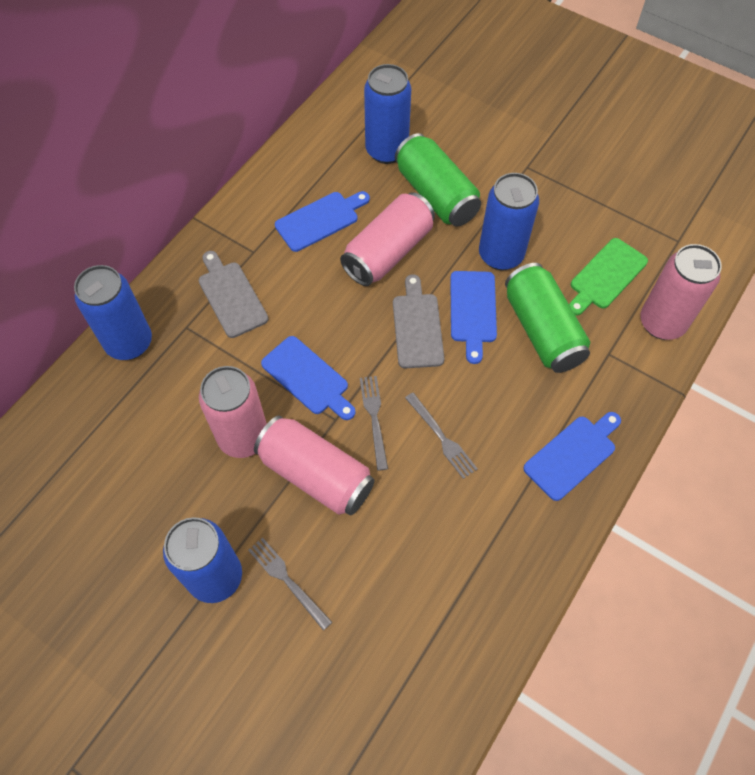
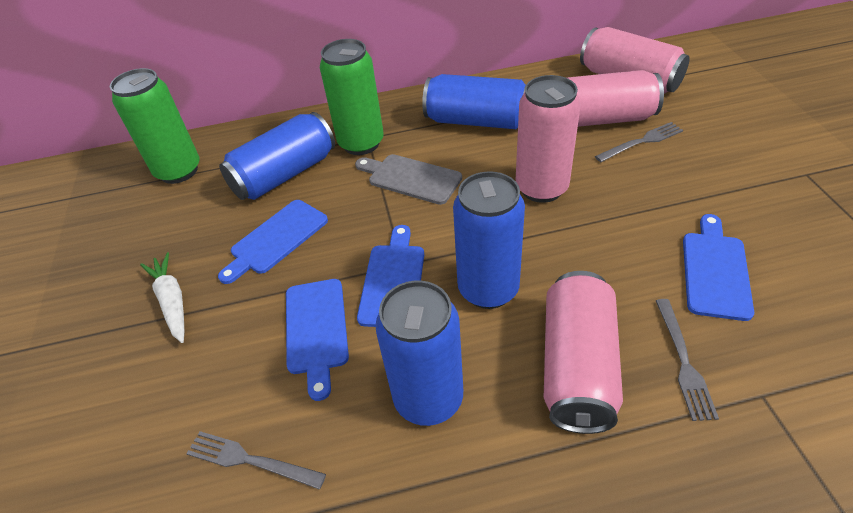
green cutting board: 1 -> 0
grey cutting board: 2 -> 1
white carrot: 0 -> 1

